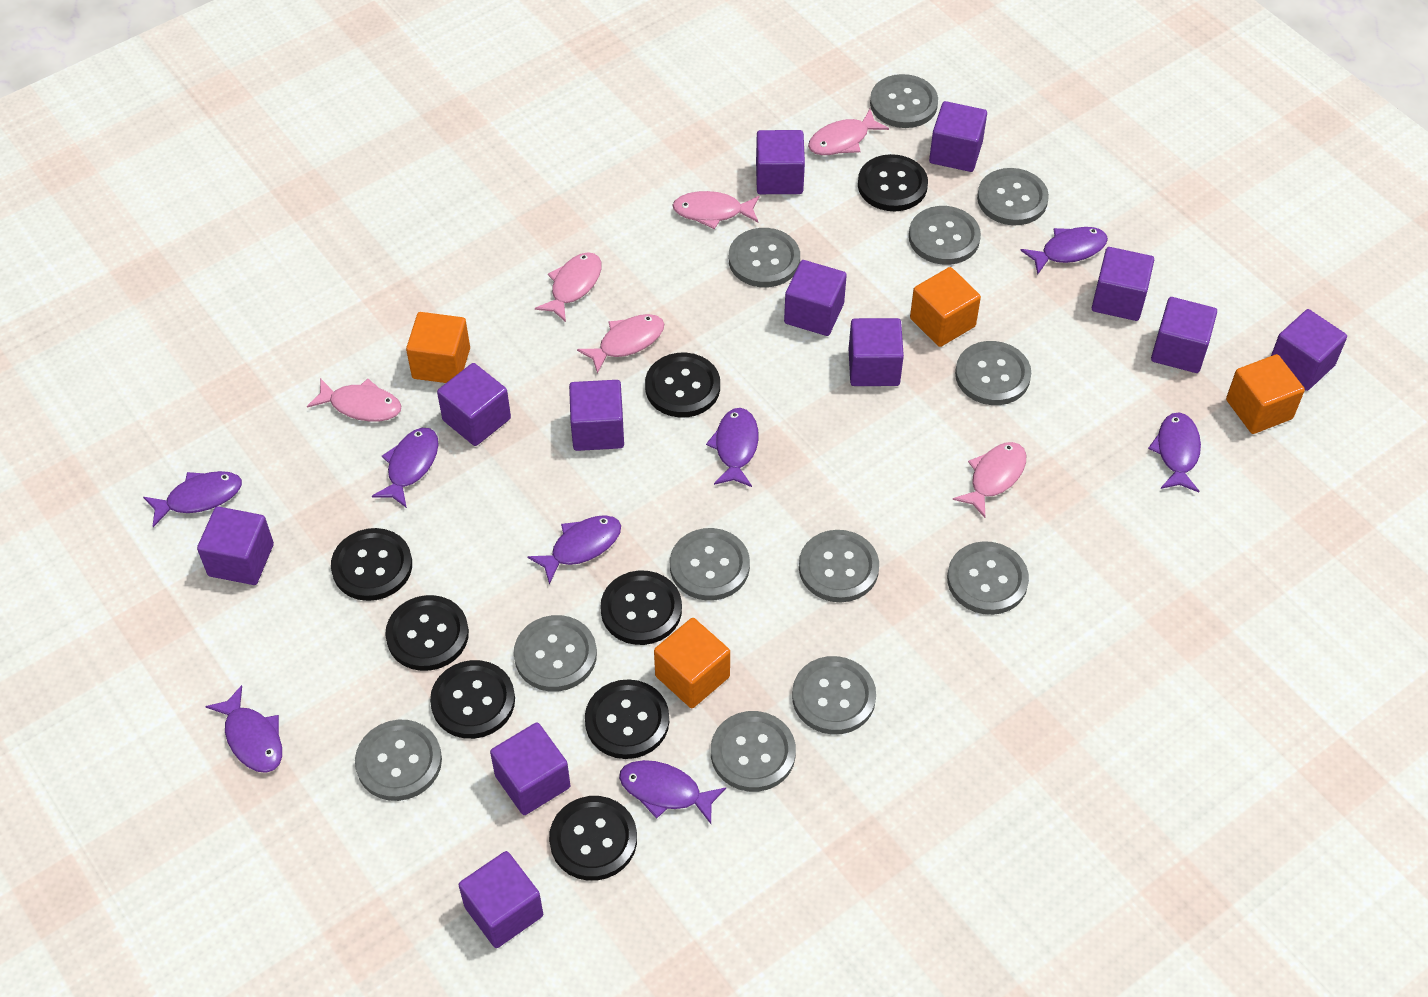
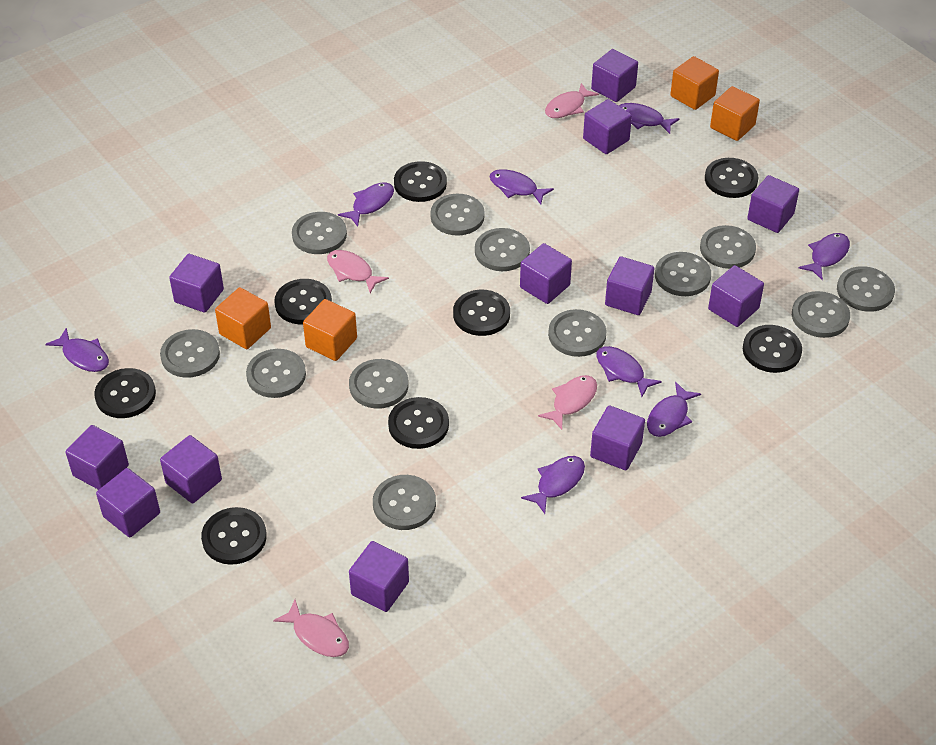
pink fish: 6 -> 4

